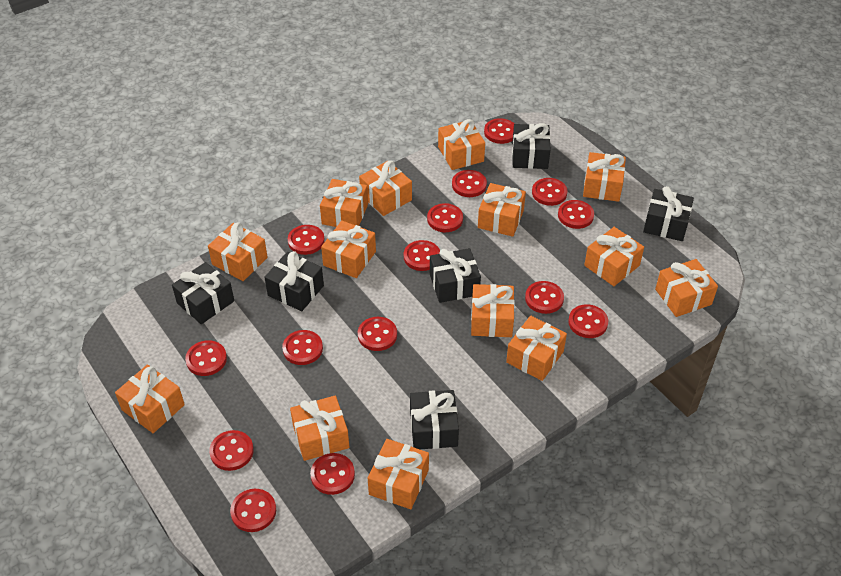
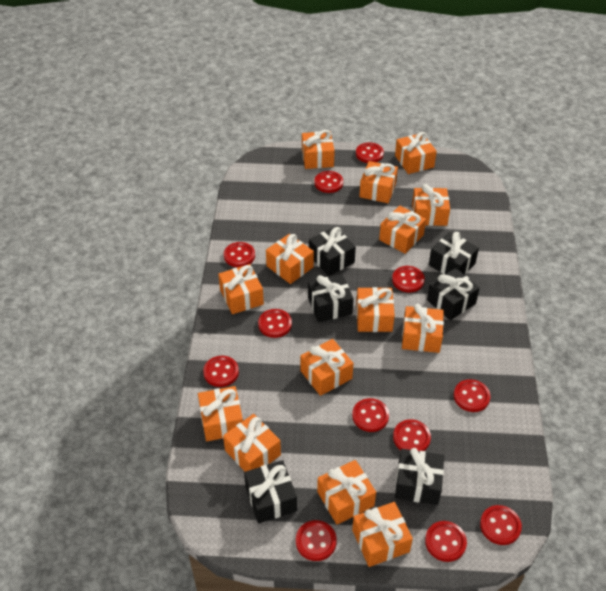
red button: 15 -> 12

